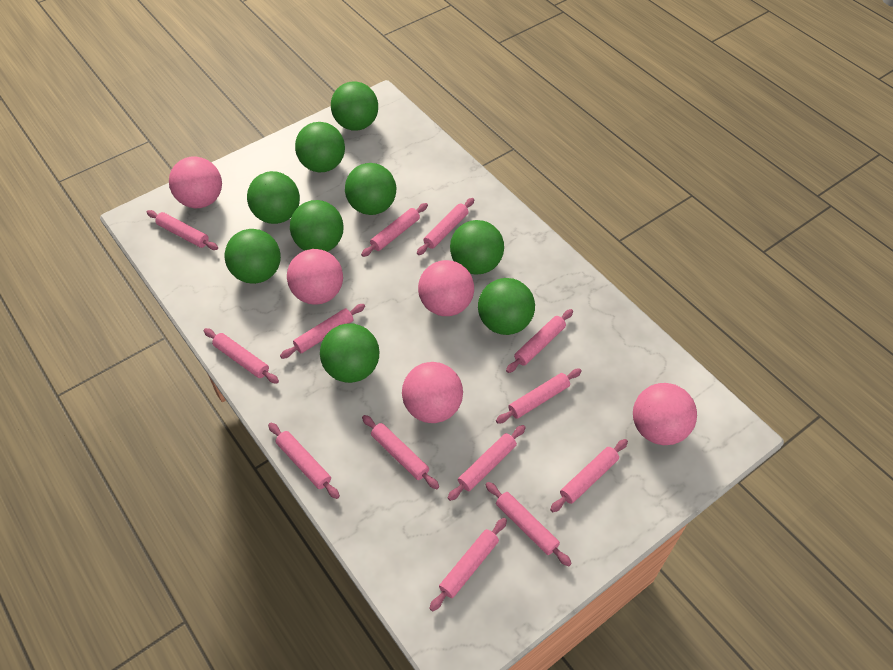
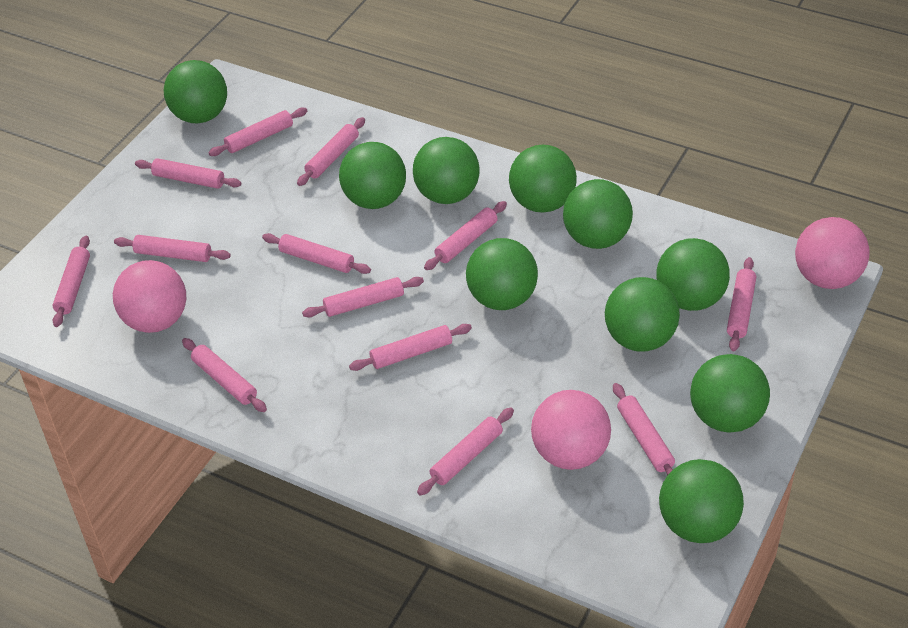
green ball: 9 -> 10
pink ball: 5 -> 3

